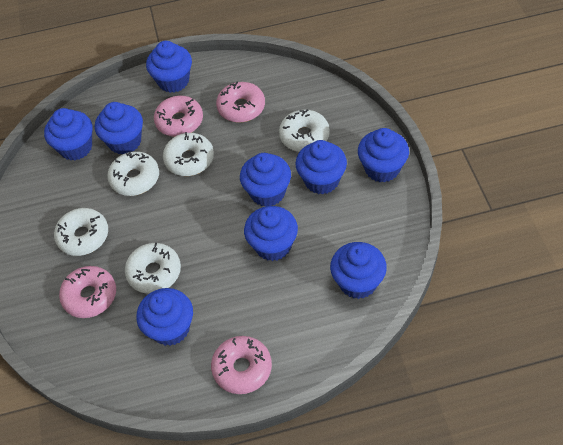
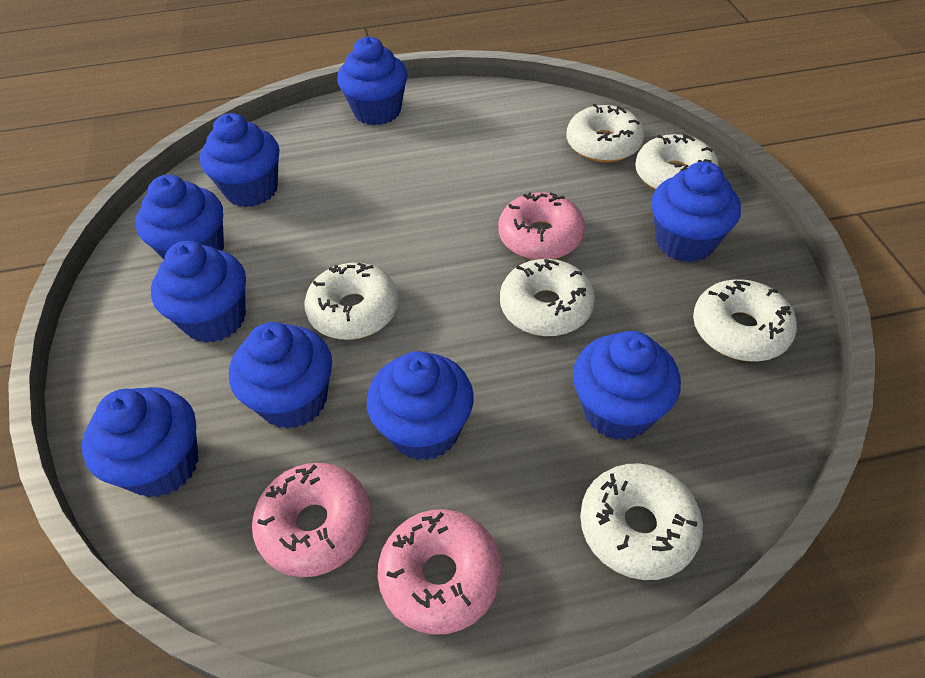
pink donut: 4 -> 3
white donut: 5 -> 6

